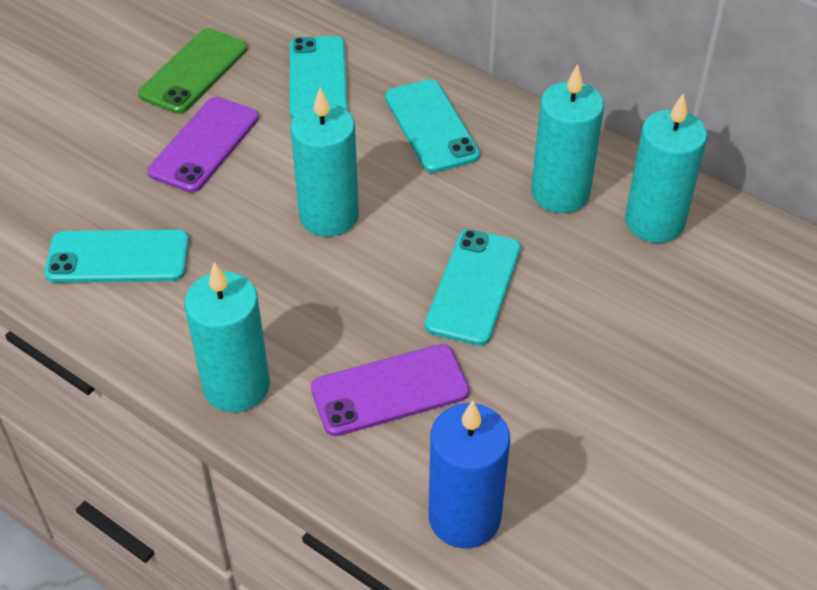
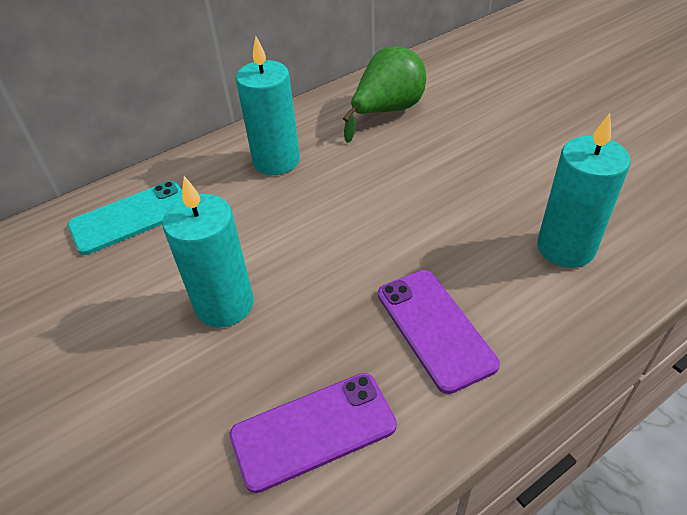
blue candle: 1 -> 0
green pear: 0 -> 1
green phone: 1 -> 0
turquoise candle: 4 -> 3
turquoise phone: 4 -> 1

